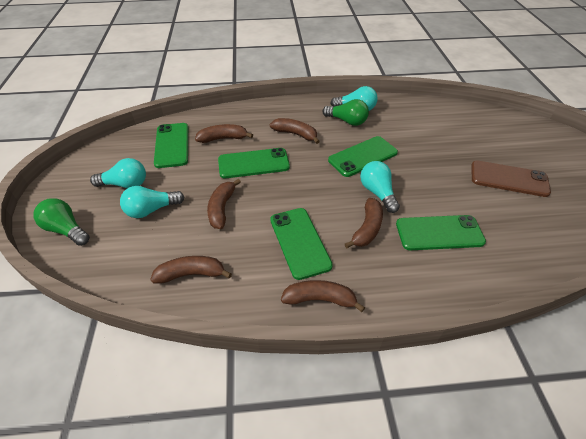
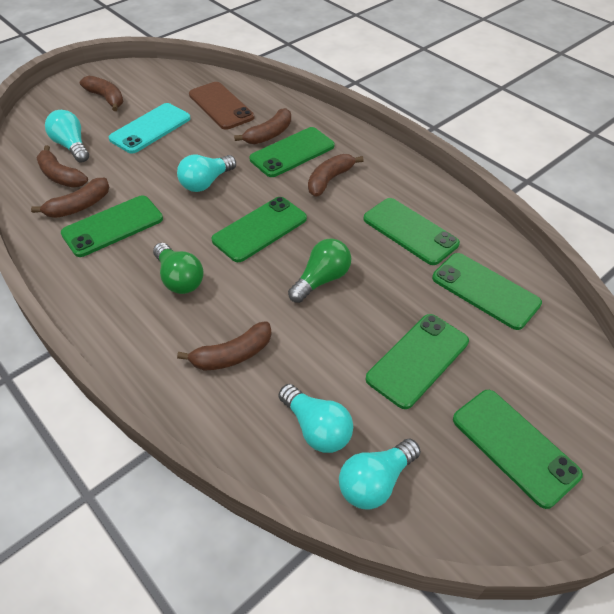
green phone: 5 -> 7
turquoise phone: 0 -> 1

